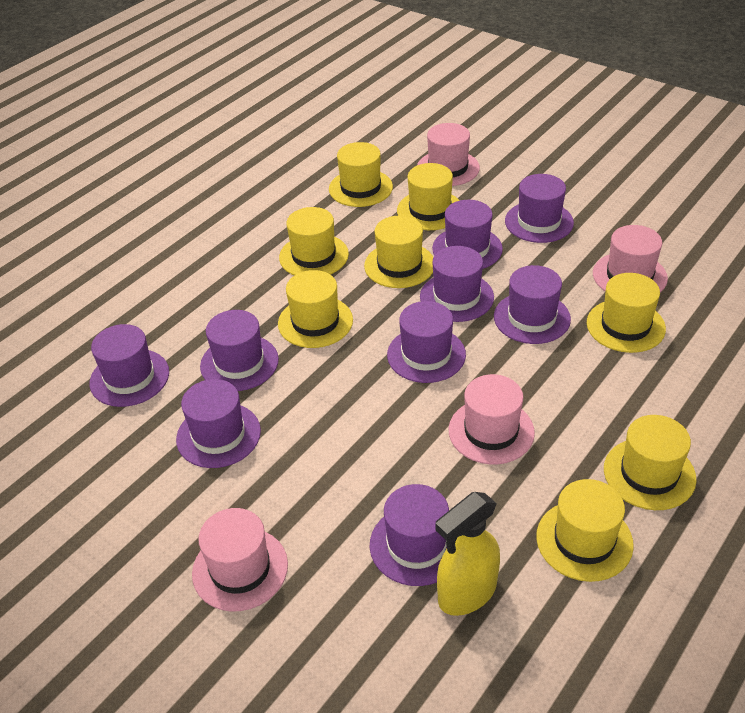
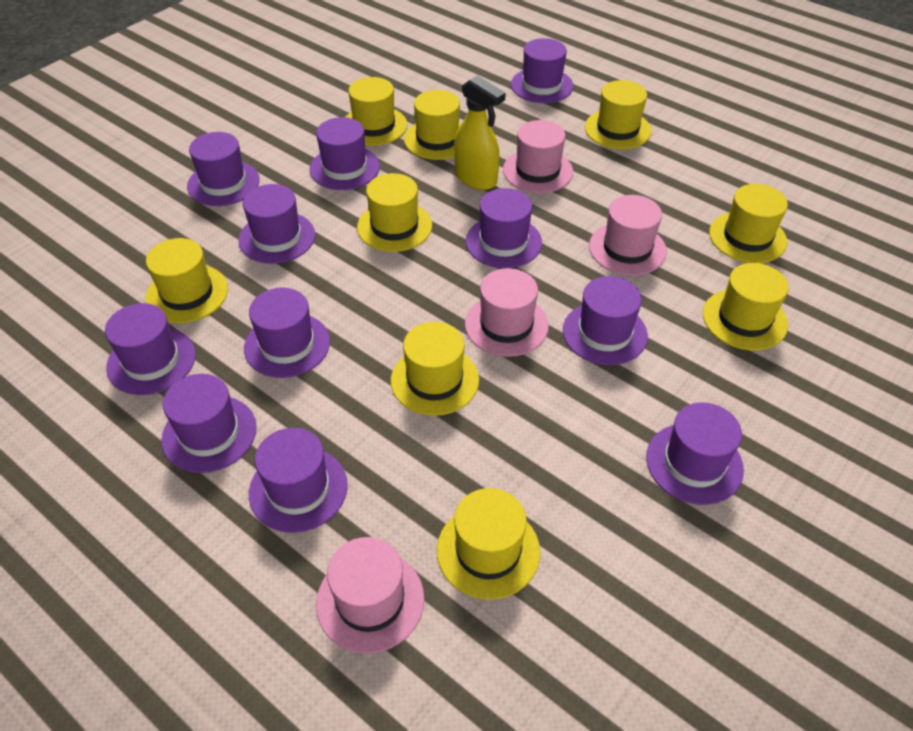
purple hat: 9 -> 11
yellow hat: 8 -> 9

